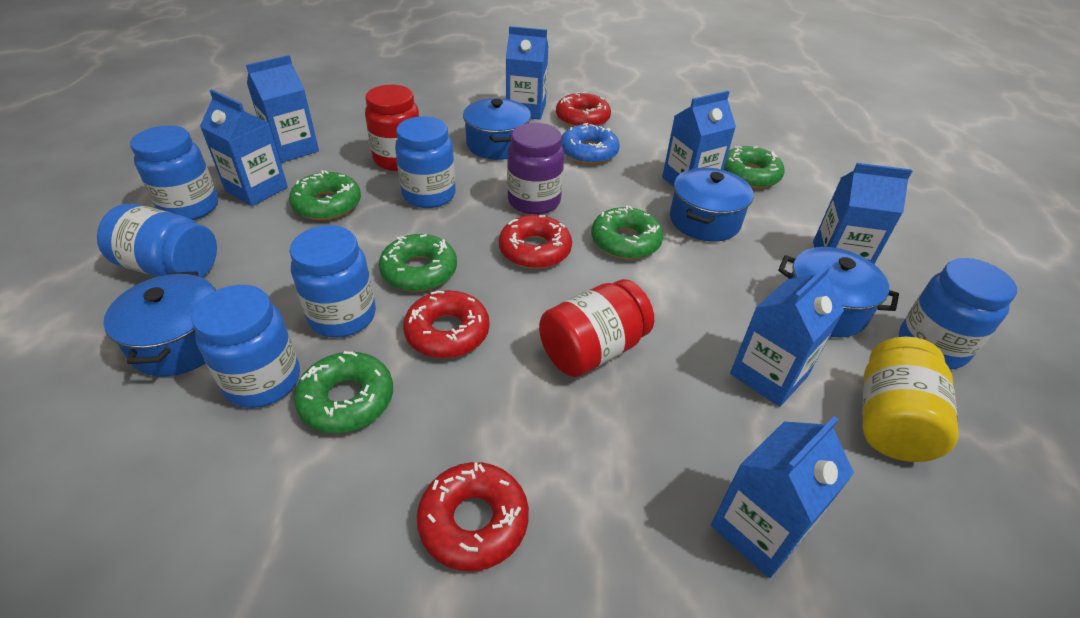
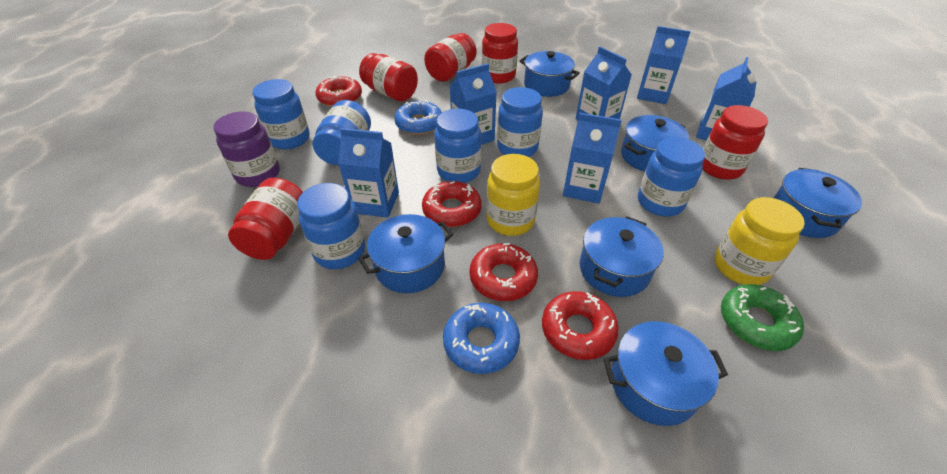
blue carton: 7 -> 6
blue donut: 1 -> 2
blue pot: 4 -> 6
green donut: 5 -> 1
red jar: 2 -> 5
yellow jar: 1 -> 2

